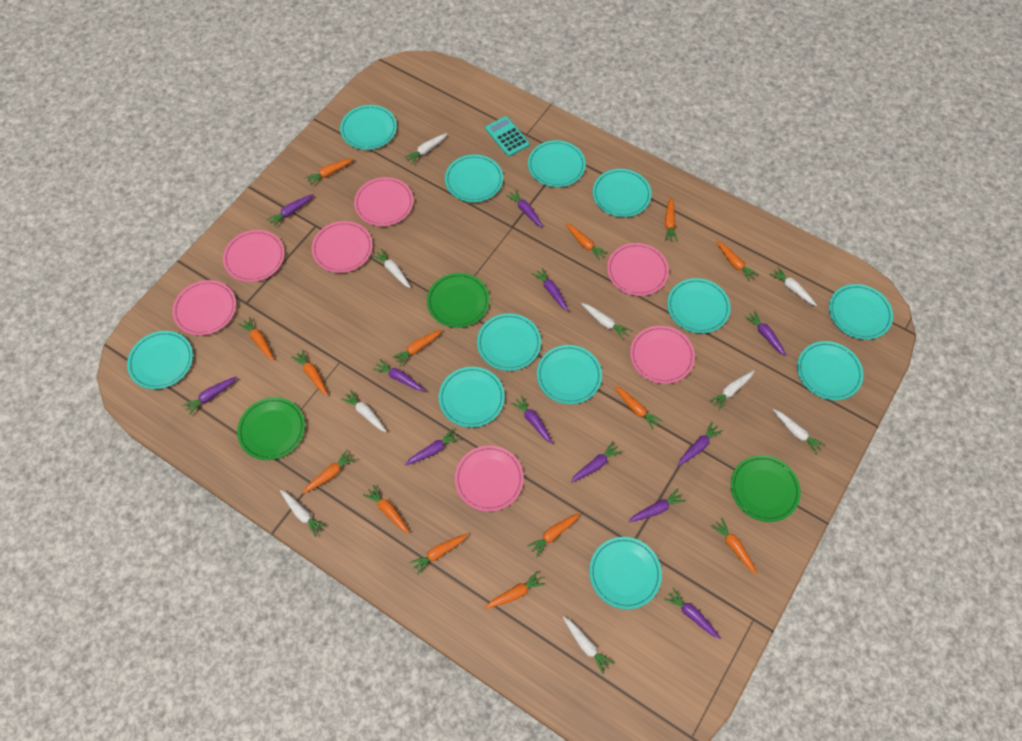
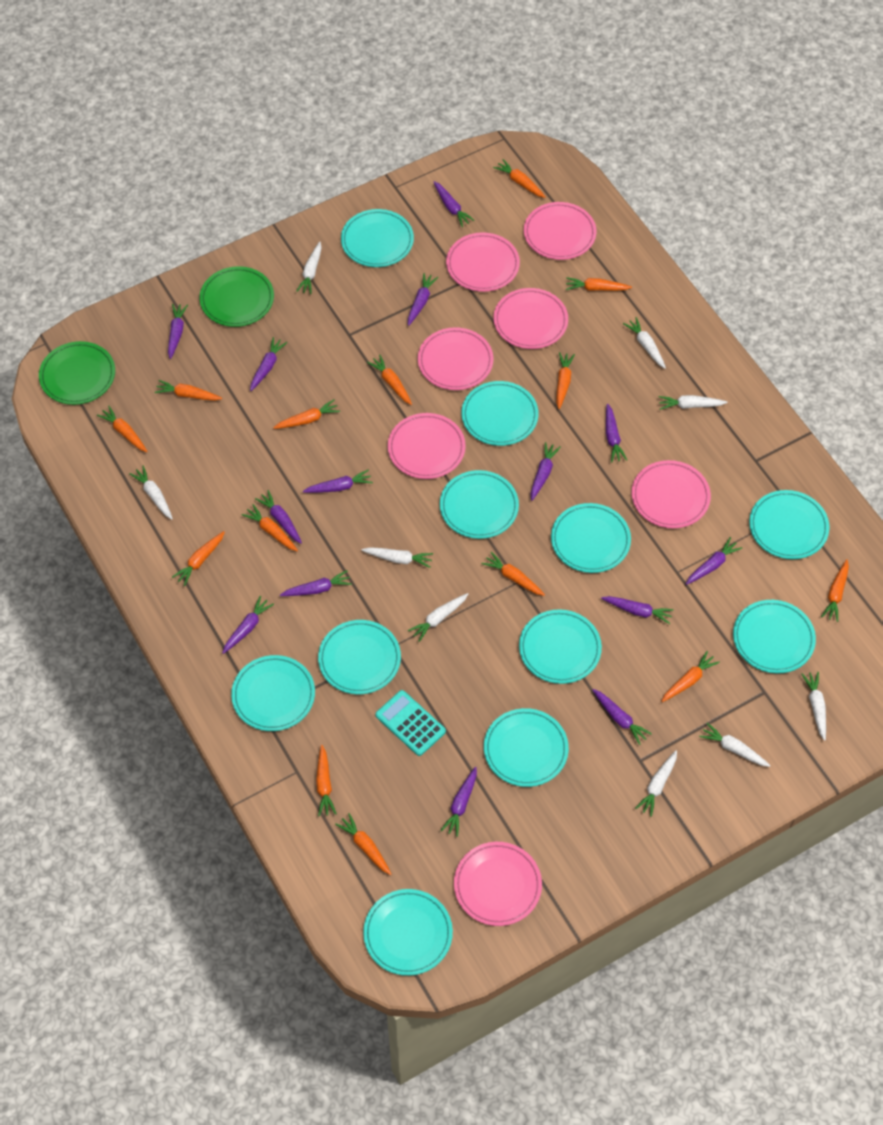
green plate: 3 -> 2
purple carrot: 12 -> 14
turquoise plate: 12 -> 11

